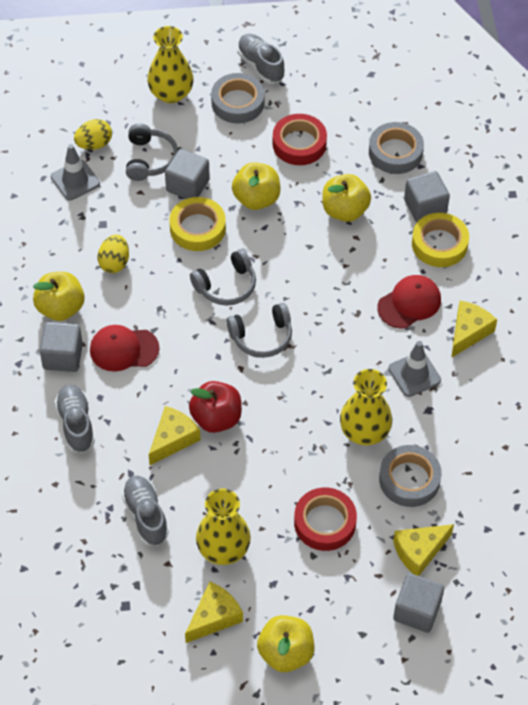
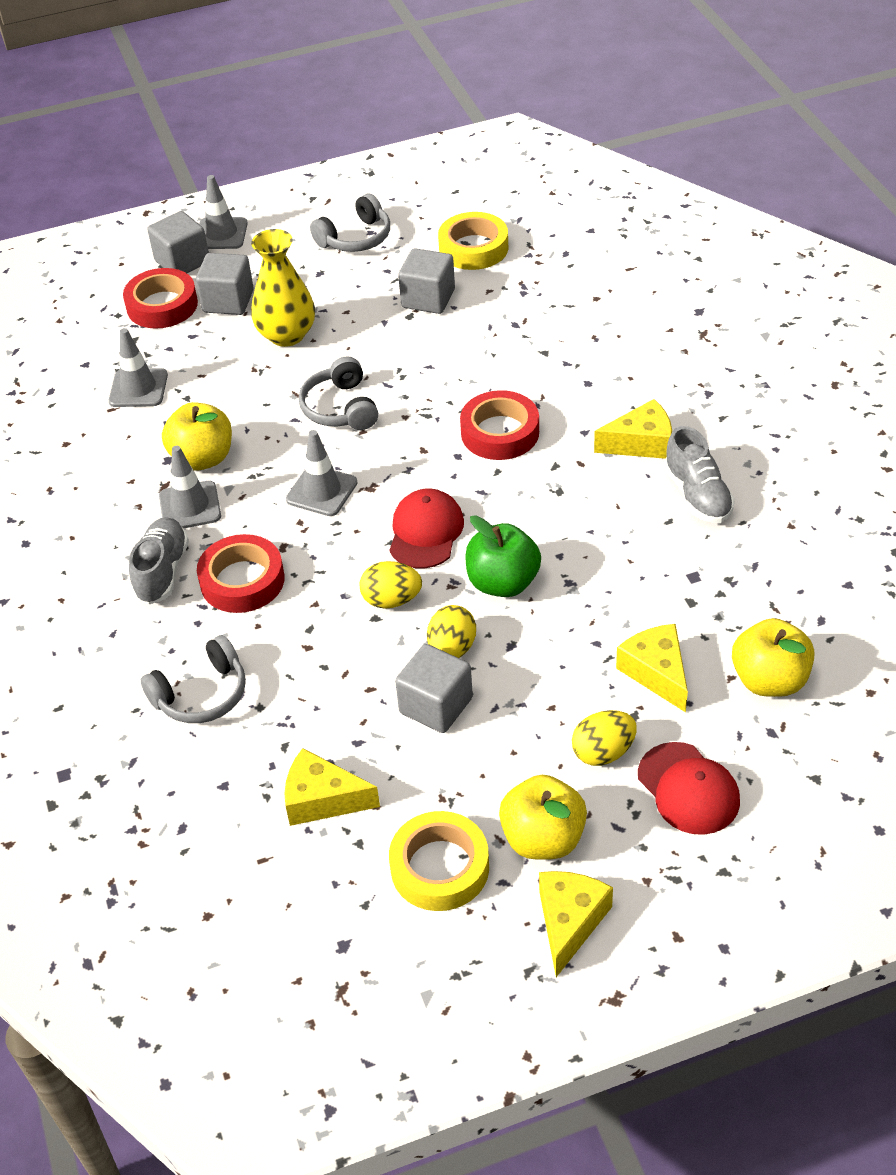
green apple: 0 -> 1
grey shoe: 3 -> 2
grey tape: 3 -> 0
grey traffic cone: 2 -> 4
red apple: 1 -> 0
red tape: 2 -> 3
yellow apple: 4 -> 3
yellow egg: 2 -> 3
yellow vase: 3 -> 1

